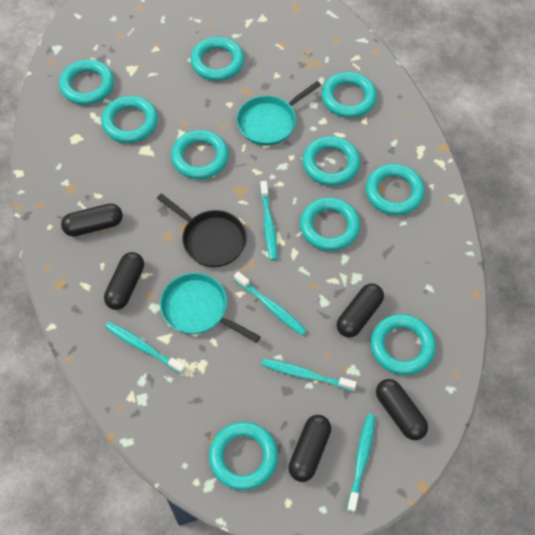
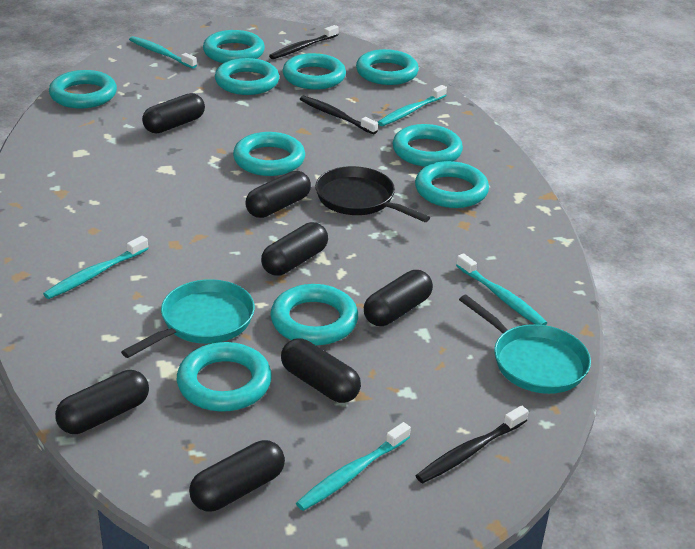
black capsule: 5 -> 7
black toothbrush: 0 -> 3

